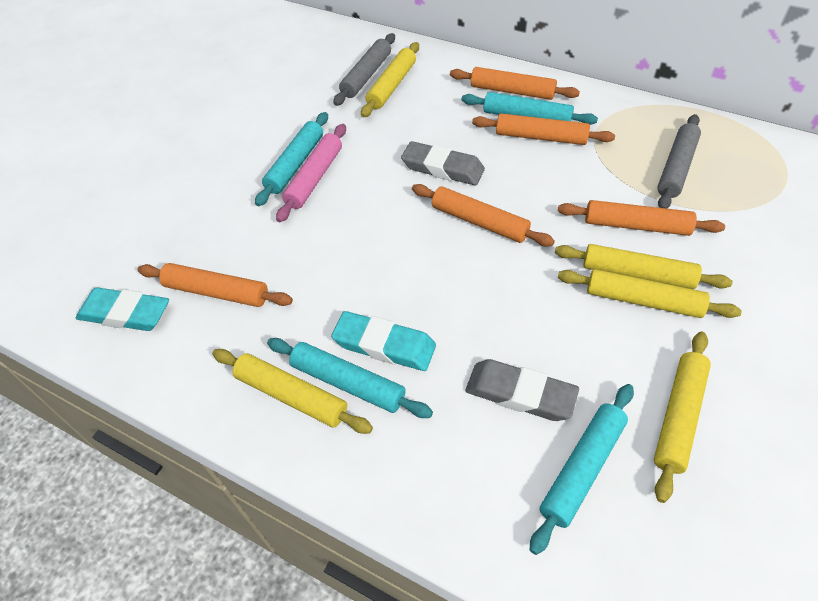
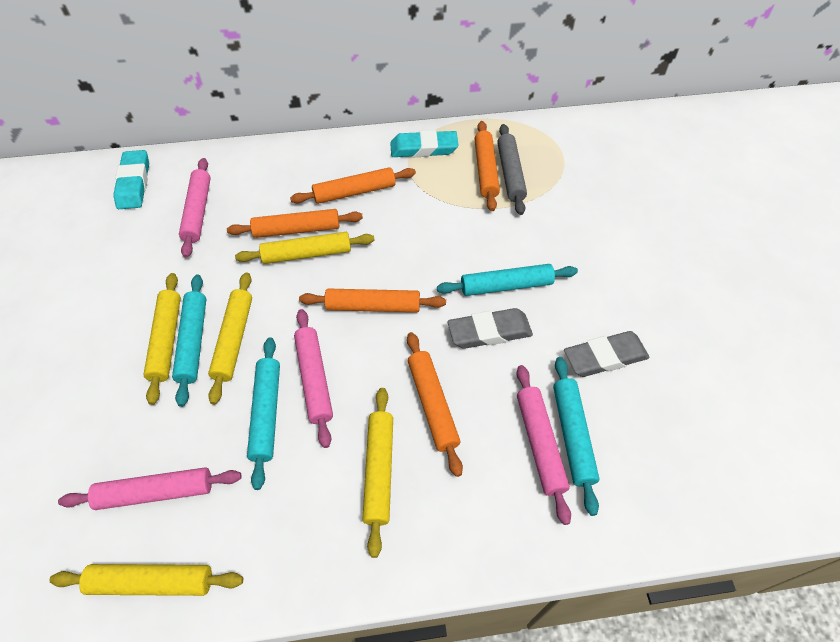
grey rolling pin: 2 -> 1
pink rolling pin: 1 -> 4

